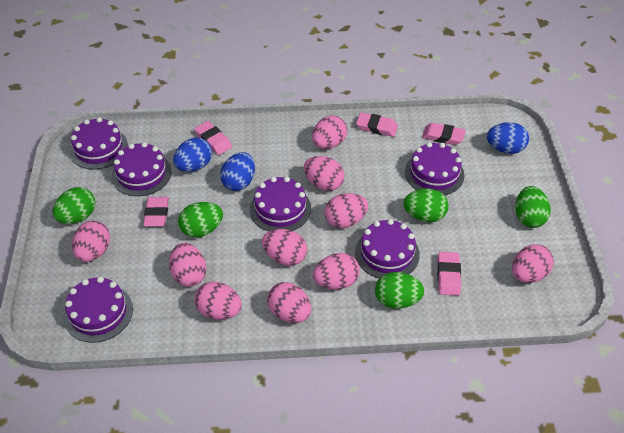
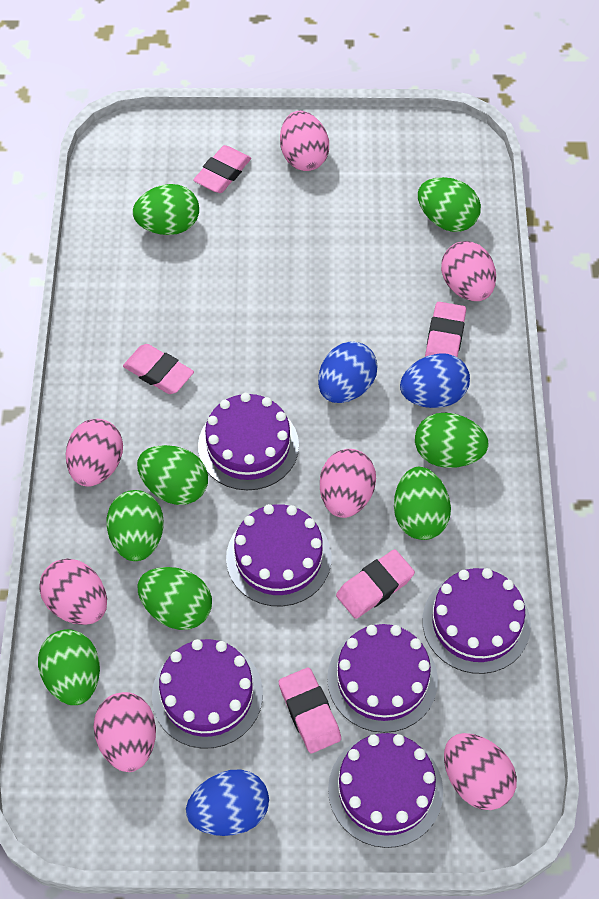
green egg: 5 -> 8
pink egg: 10 -> 7

